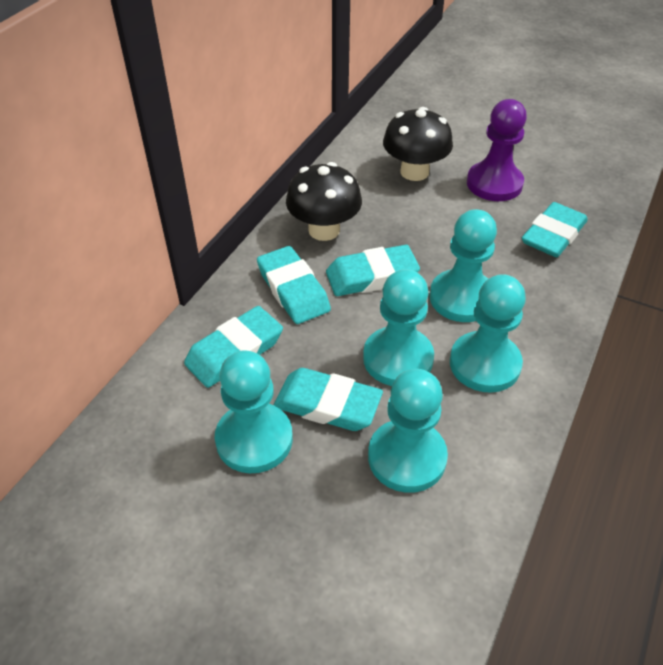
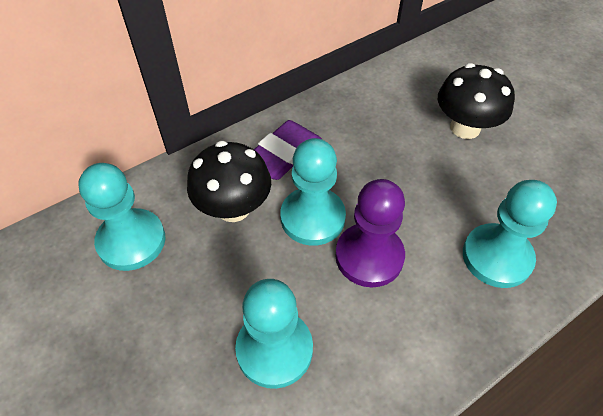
purple eraser: 0 -> 1
turquoise eraser: 5 -> 0
turquoise pawn: 5 -> 4

